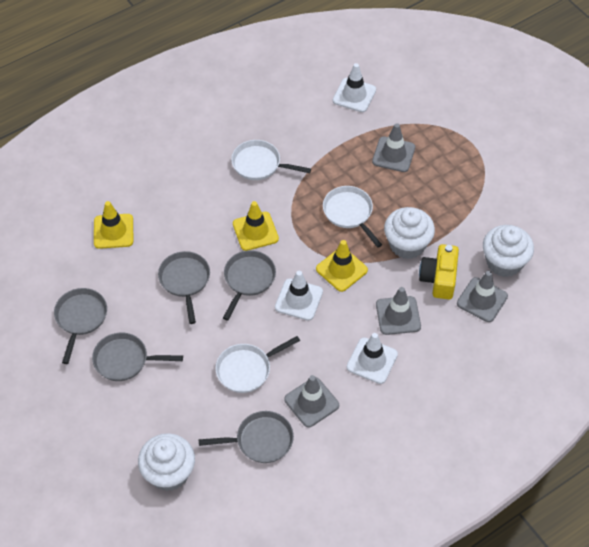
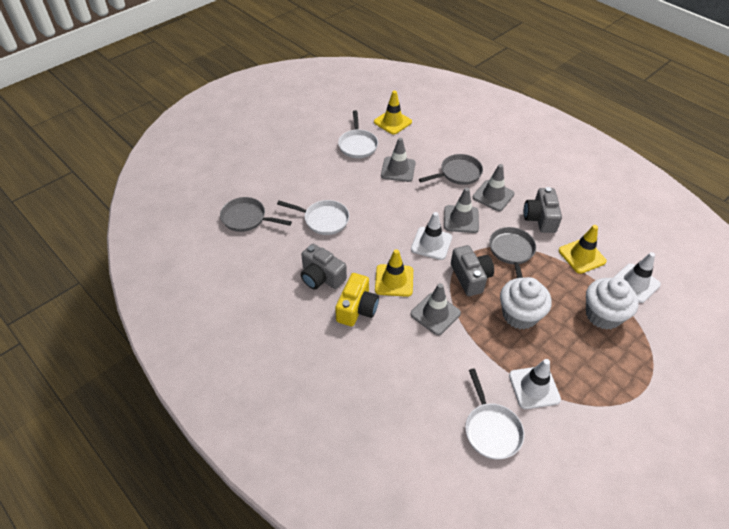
grey camera: 0 -> 3
grey pan: 5 -> 3
white cupcake: 3 -> 2

